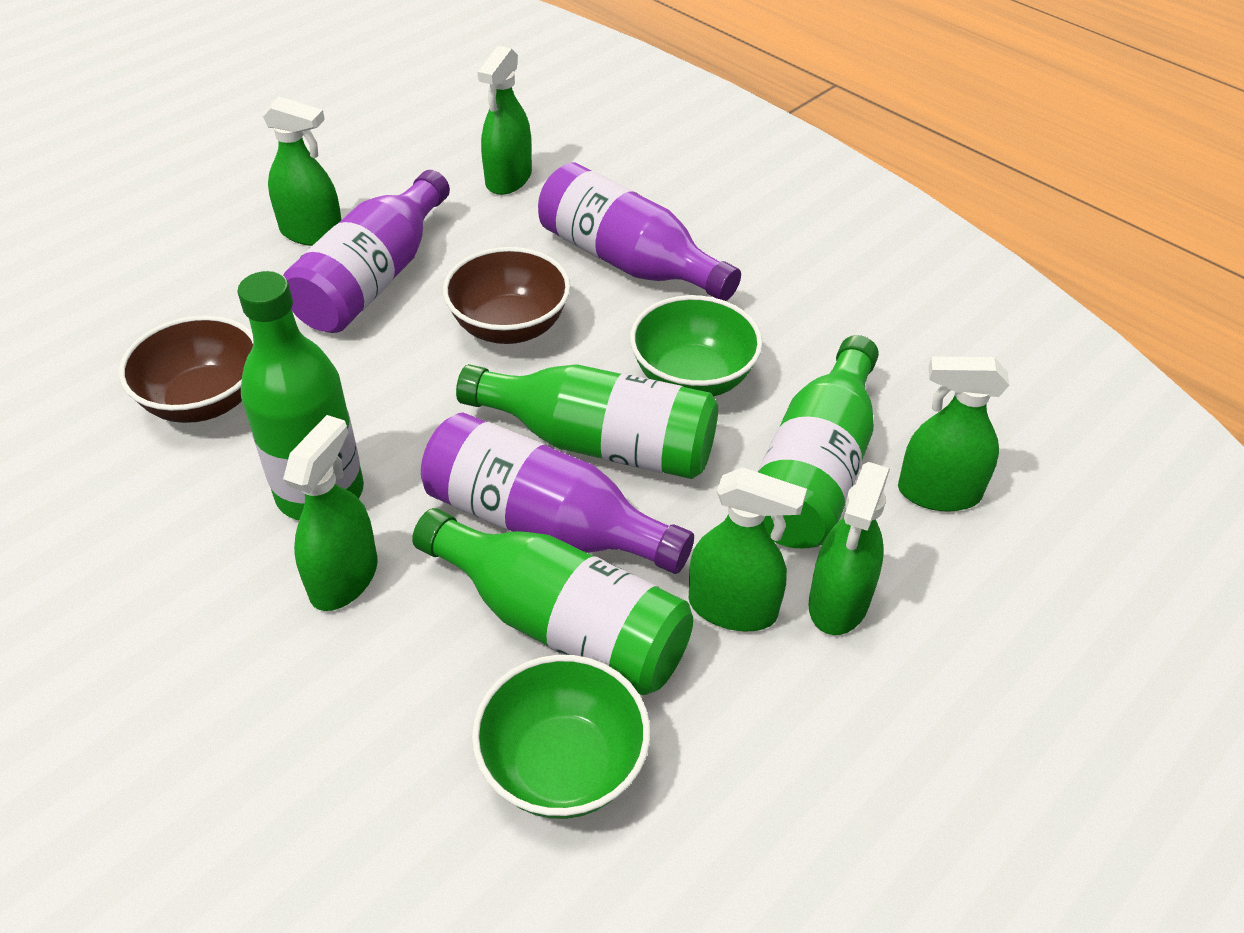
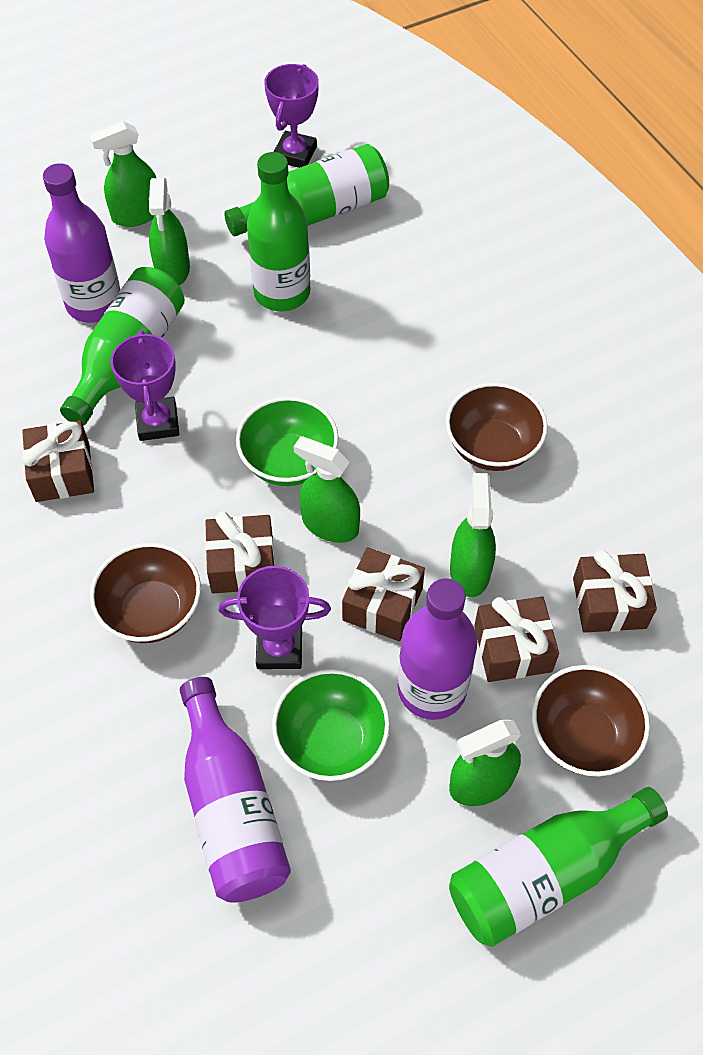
brown bowl: 2 -> 3
brown gift: 0 -> 5
green spray bottle: 6 -> 5
purple trophy: 0 -> 3

